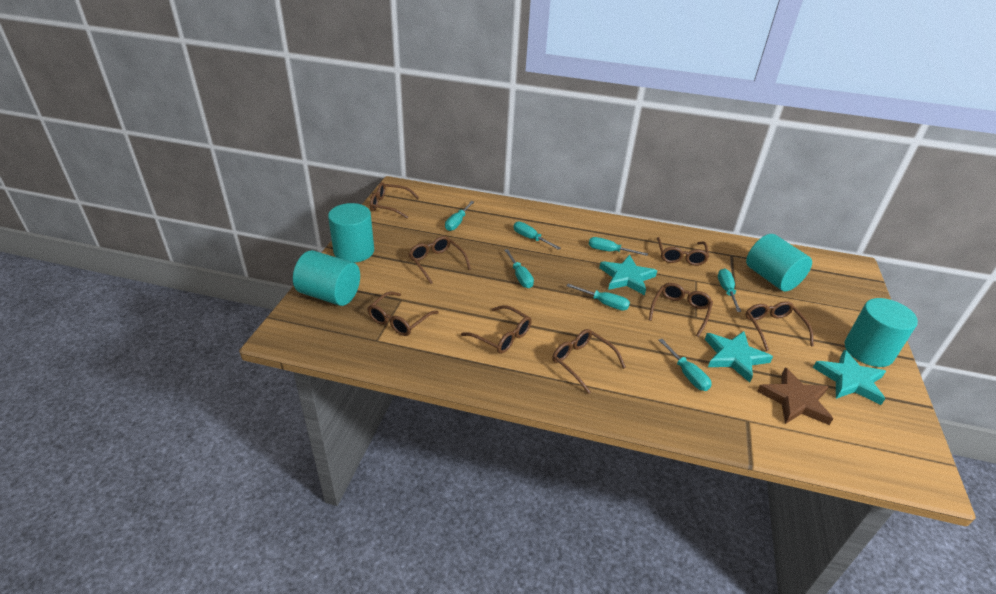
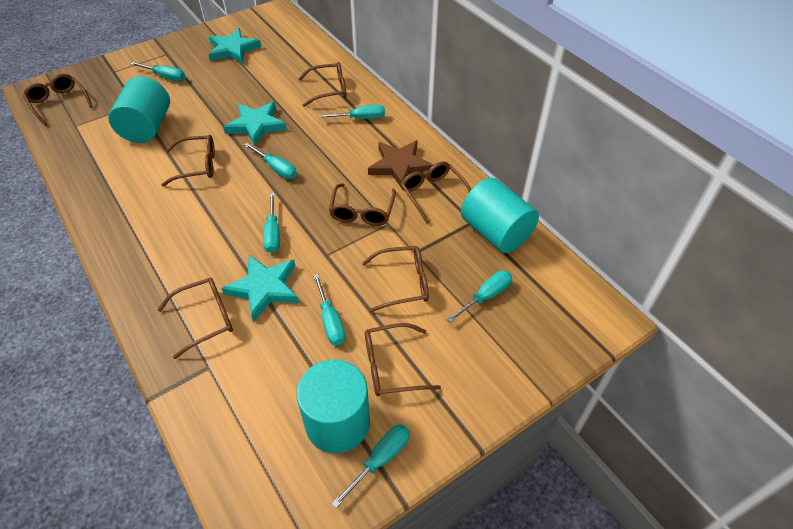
turquoise cylinder: 4 -> 3

